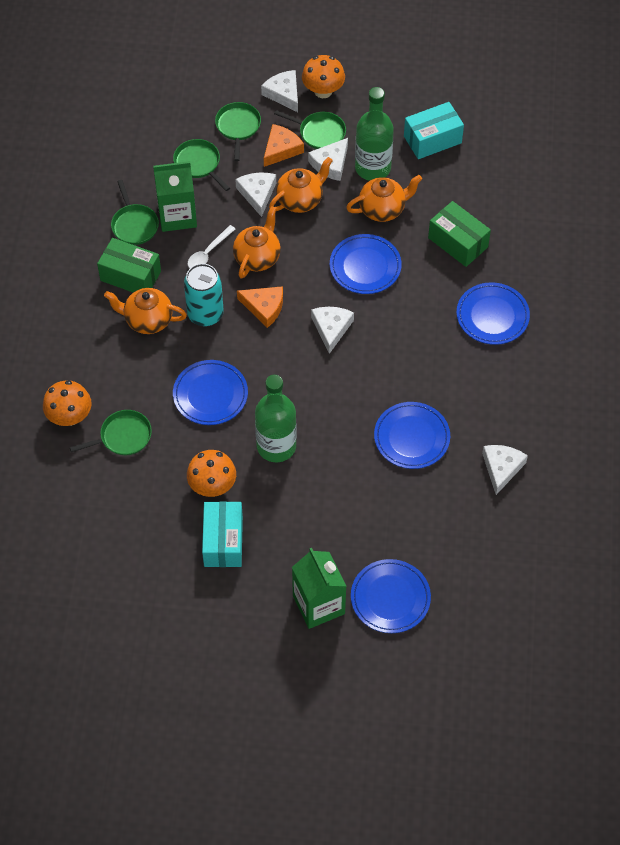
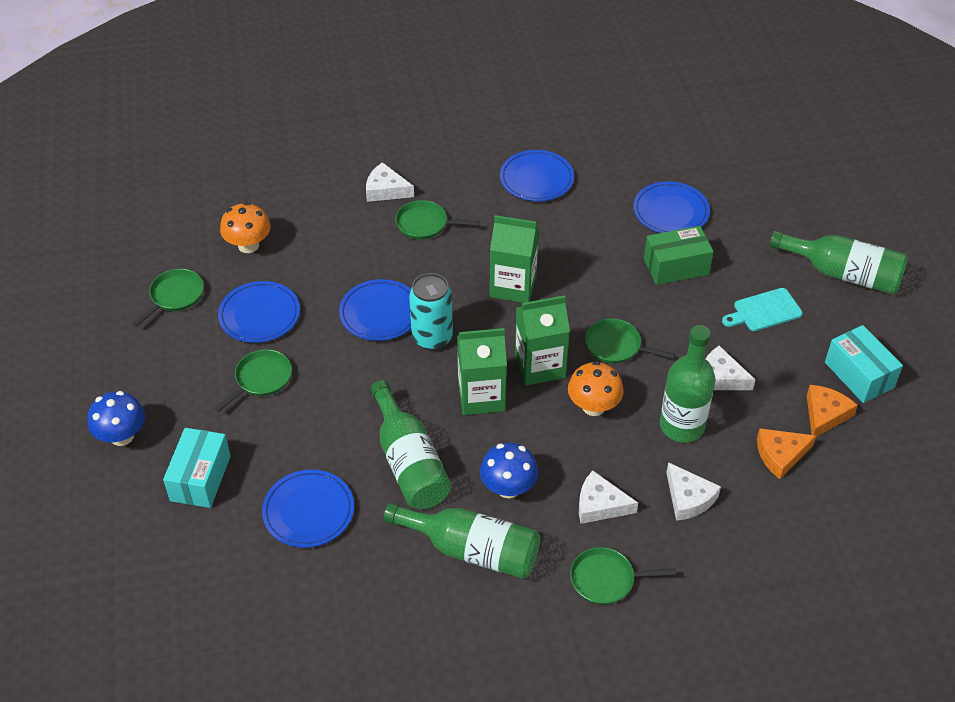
blue mushroom: 0 -> 2
green bottle: 2 -> 4
green box: 2 -> 1
green carton: 2 -> 3
orange mushroom: 3 -> 2
orange teapot: 4 -> 0
turquoise cutting board: 0 -> 1
white cheese: 5 -> 4
white spoon: 1 -> 0

